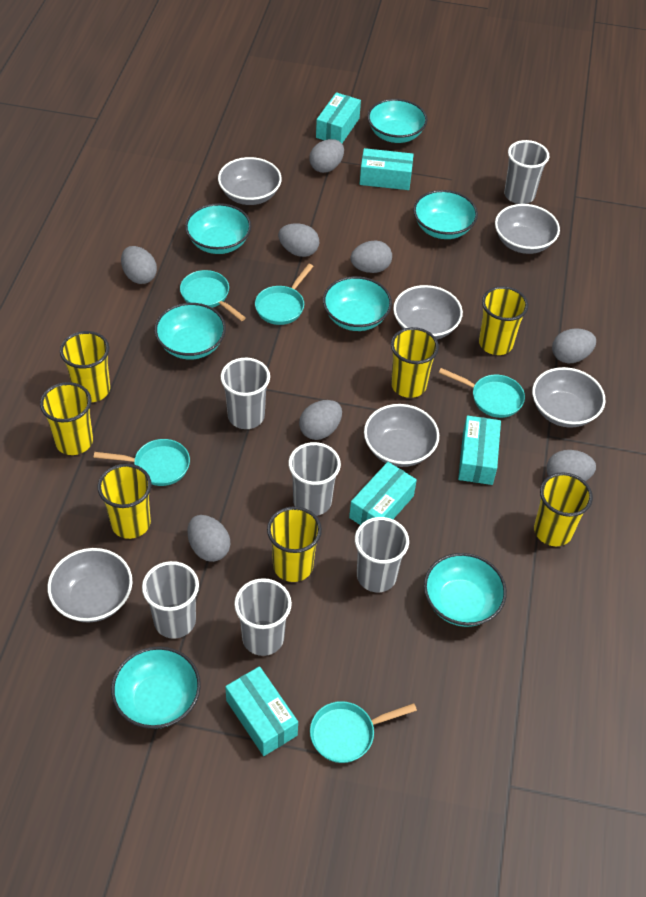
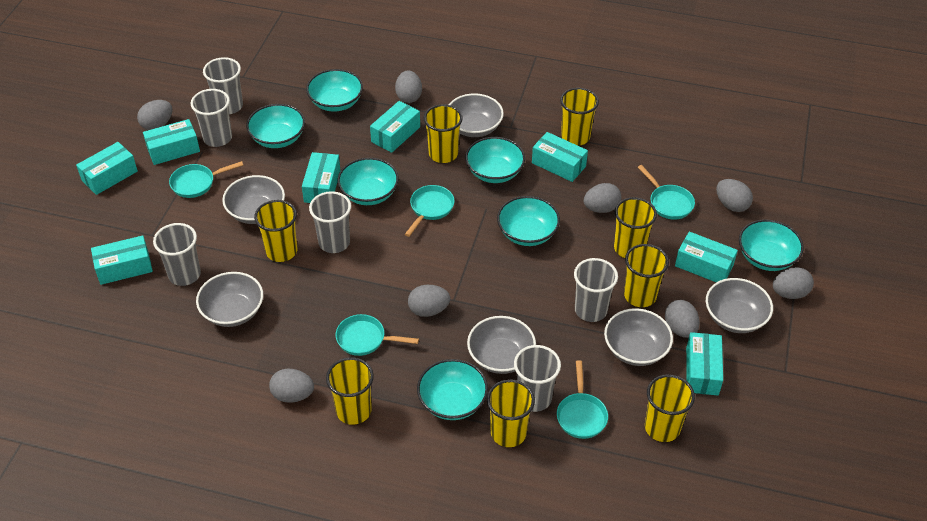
turquoise box: 5 -> 8
yellow cup: 7 -> 8

